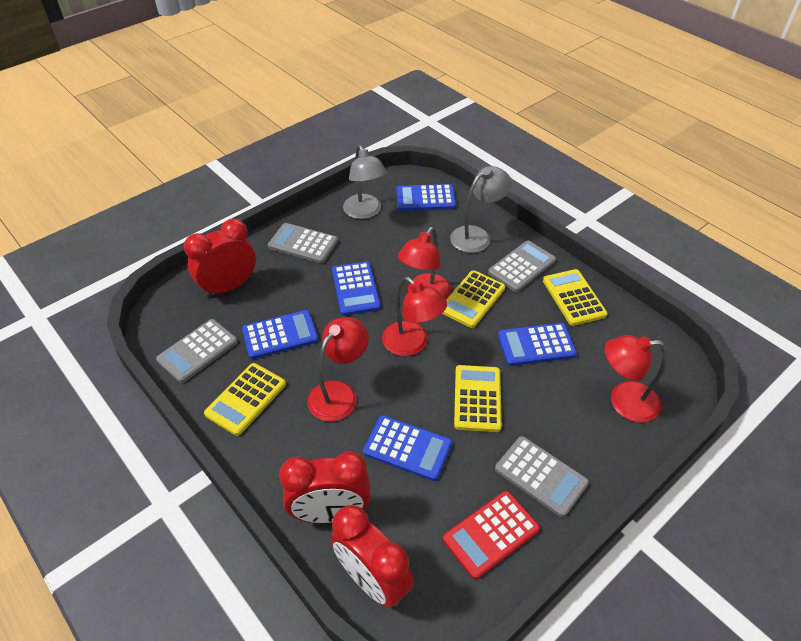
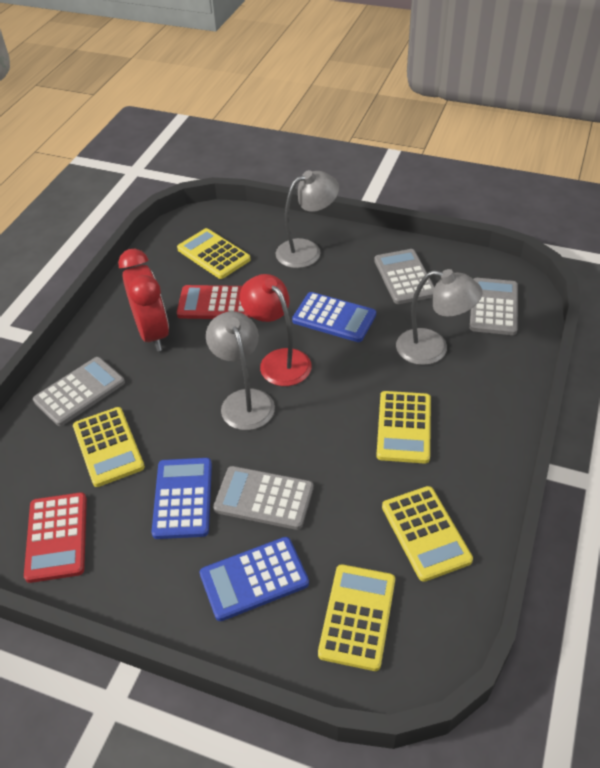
blue calculator: 5 -> 3
grey lamp: 2 -> 3
red calculator: 1 -> 2
red clock: 3 -> 1
red lamp: 4 -> 1
yellow calculator: 4 -> 5

